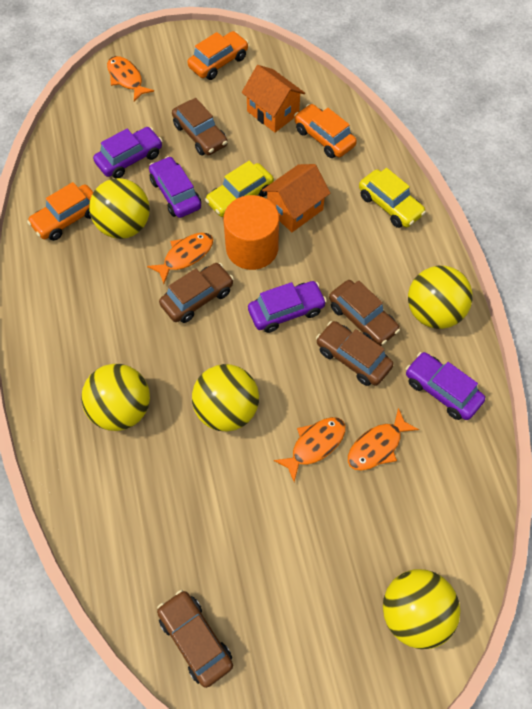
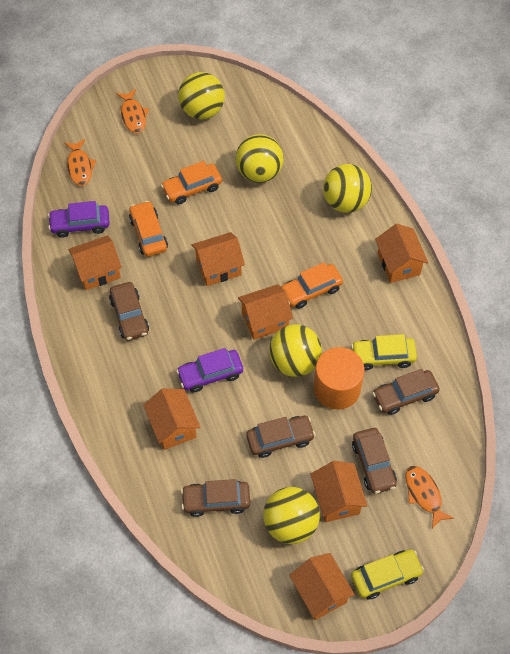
orange fish: 4 -> 3
orange house: 2 -> 7
purple car: 4 -> 2

